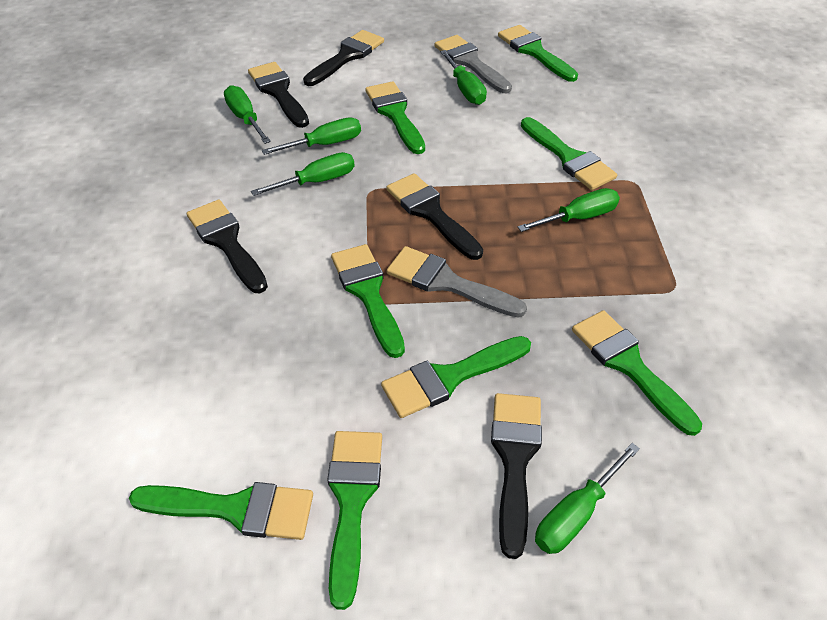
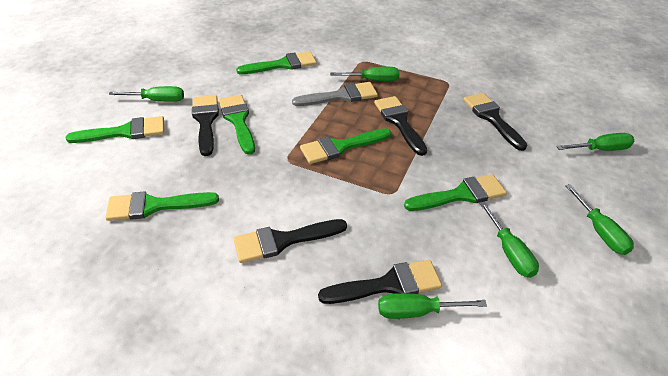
green brush: 8 -> 6
grey brush: 2 -> 1

